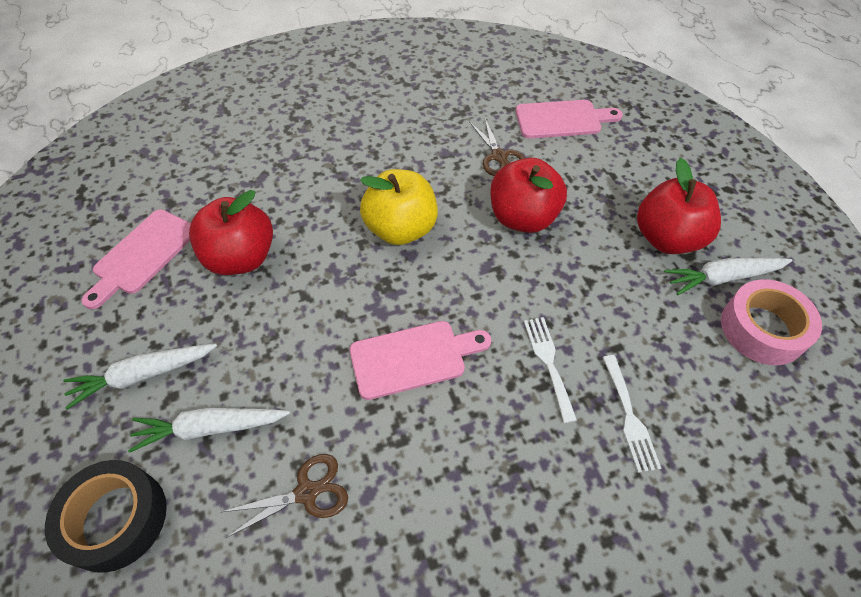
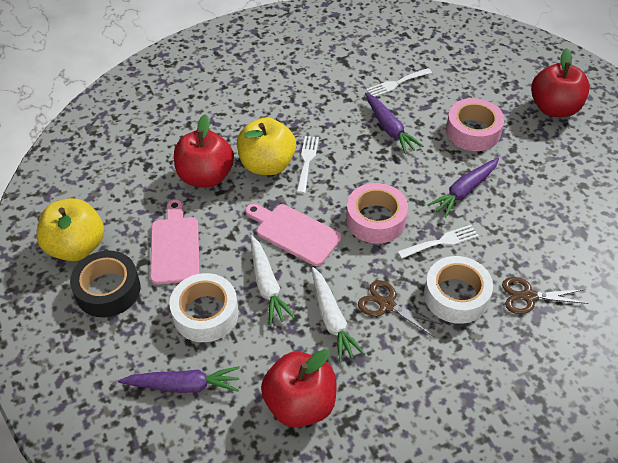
pink cutting board: 3 -> 2
pink tape: 1 -> 2
purple carrot: 0 -> 3
white carrot: 3 -> 2
white fork: 2 -> 3
white tape: 0 -> 2
yellow apple: 1 -> 2

